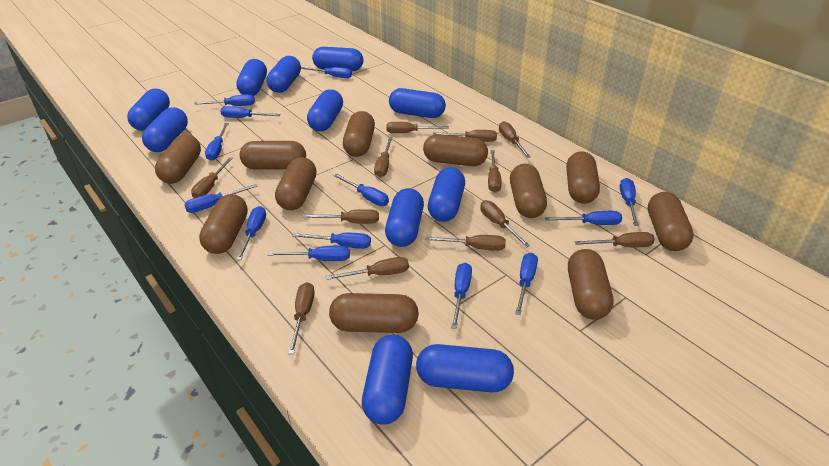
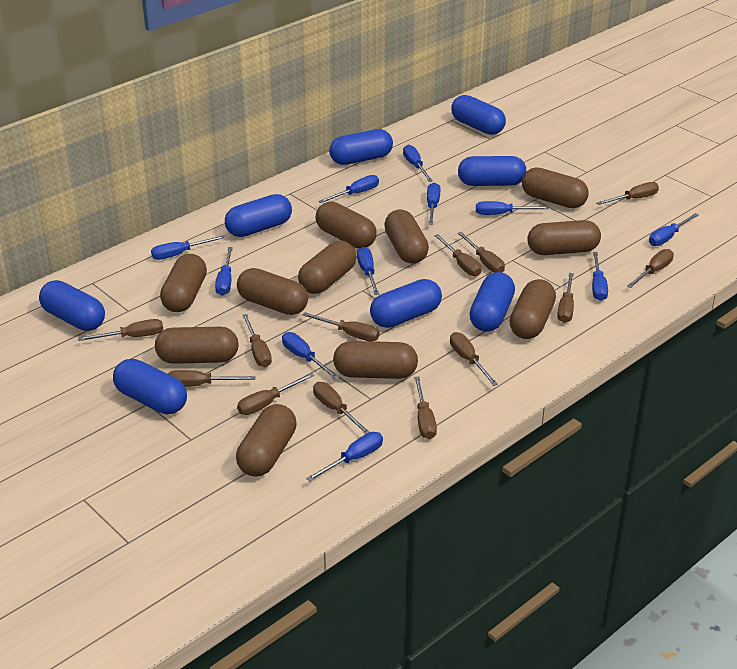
blue capsule: 11 -> 8
blue screwdriver: 13 -> 11
brown screwdriver: 12 -> 13

